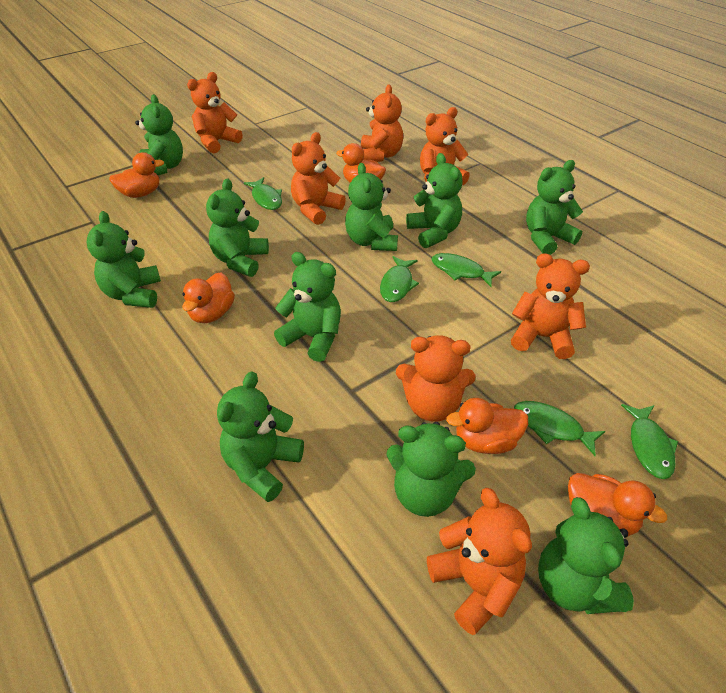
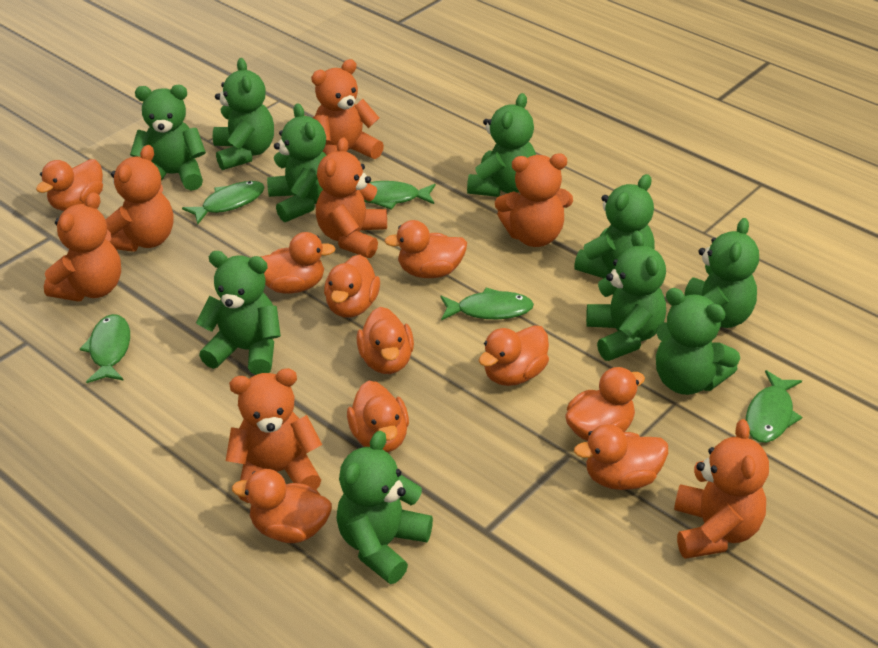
orange duck: 5 -> 10

